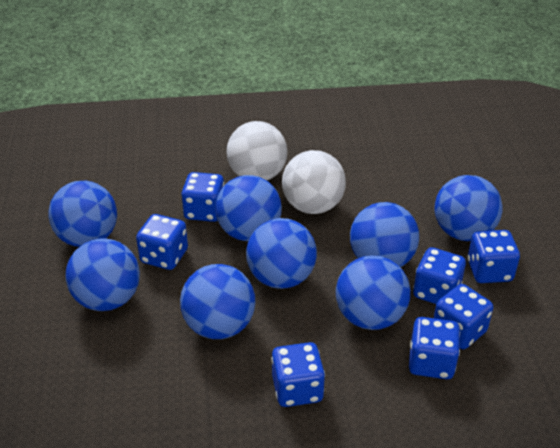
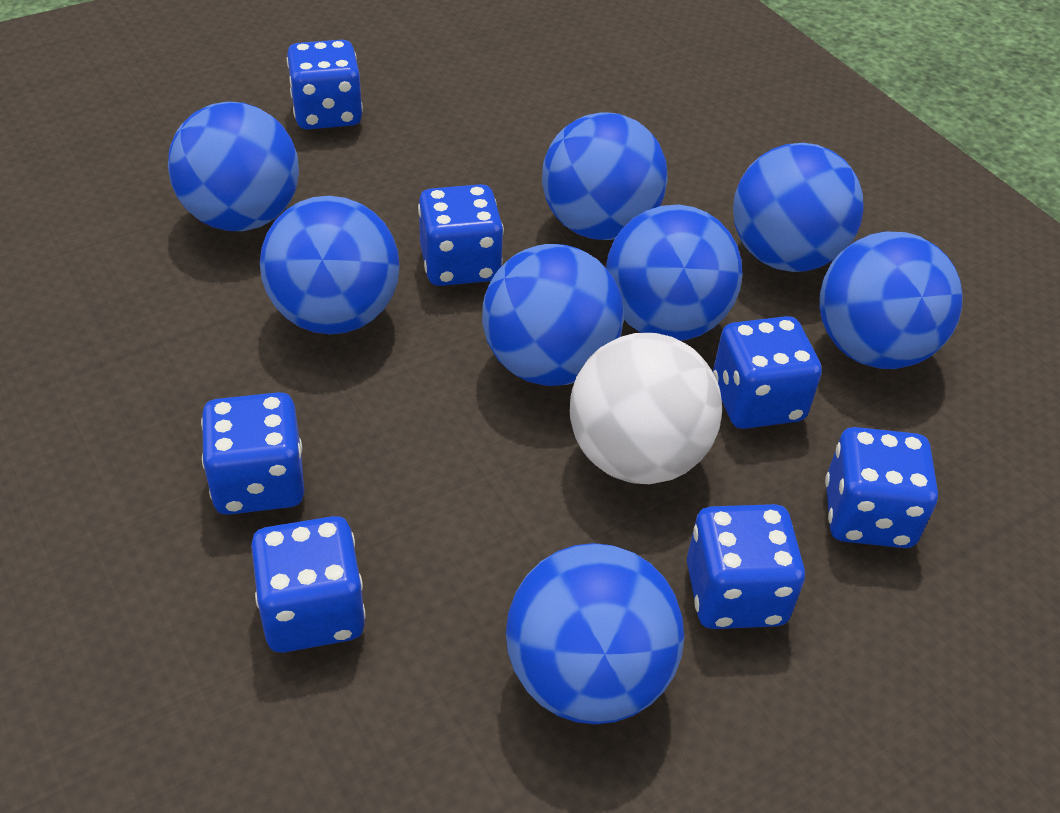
white ball: 2 -> 1

